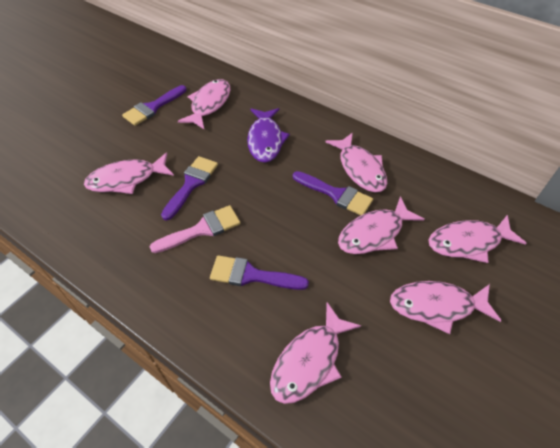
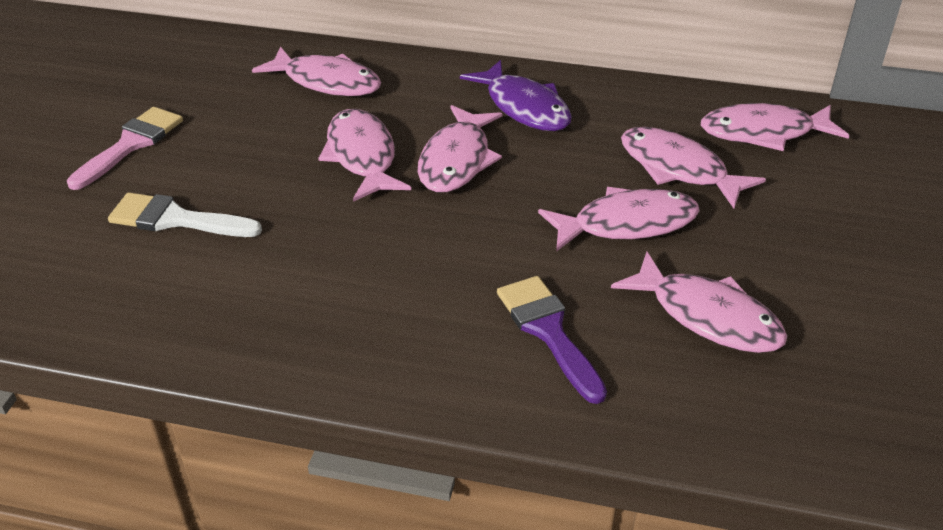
purple brush: 4 -> 1
white brush: 0 -> 1

